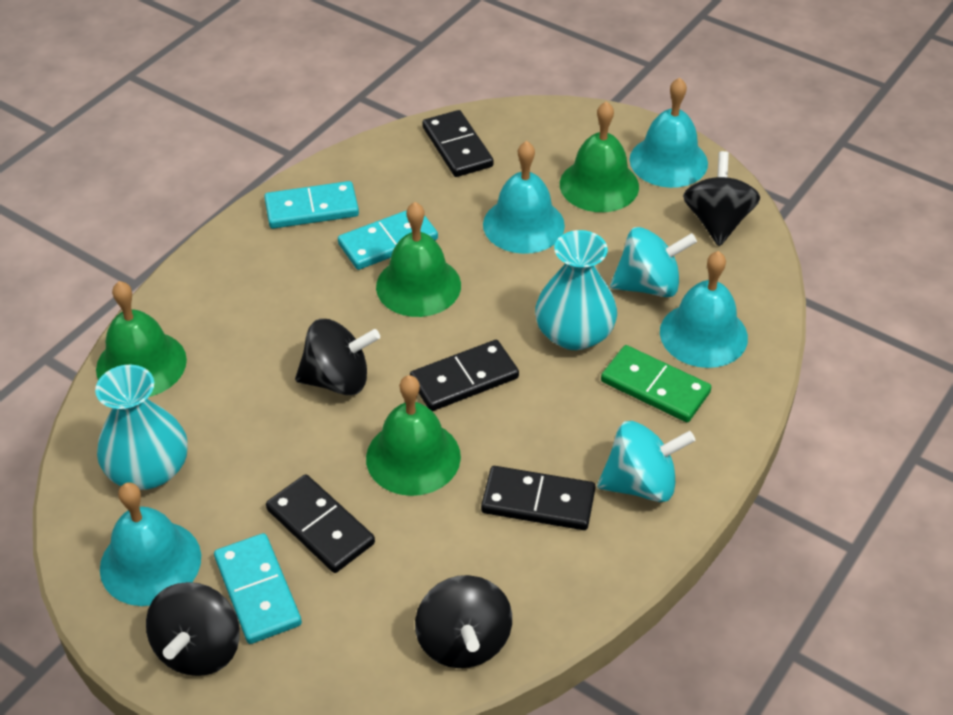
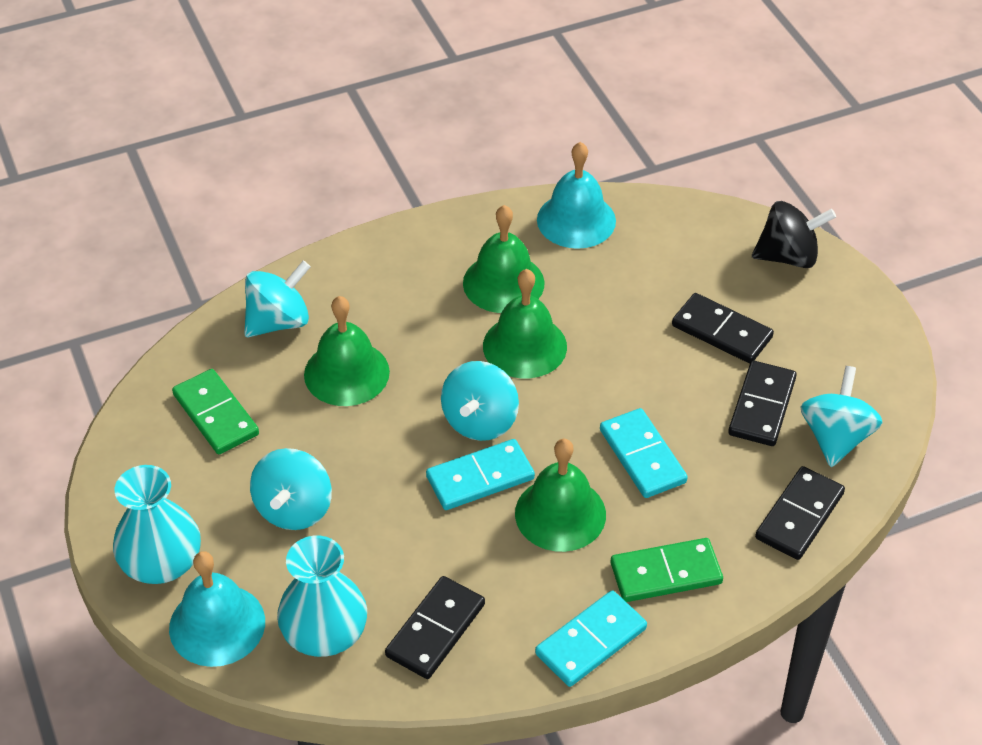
black spinning top: 4 -> 1
green domino: 1 -> 2
turquoise bell: 4 -> 2
turquoise spinning top: 2 -> 4

